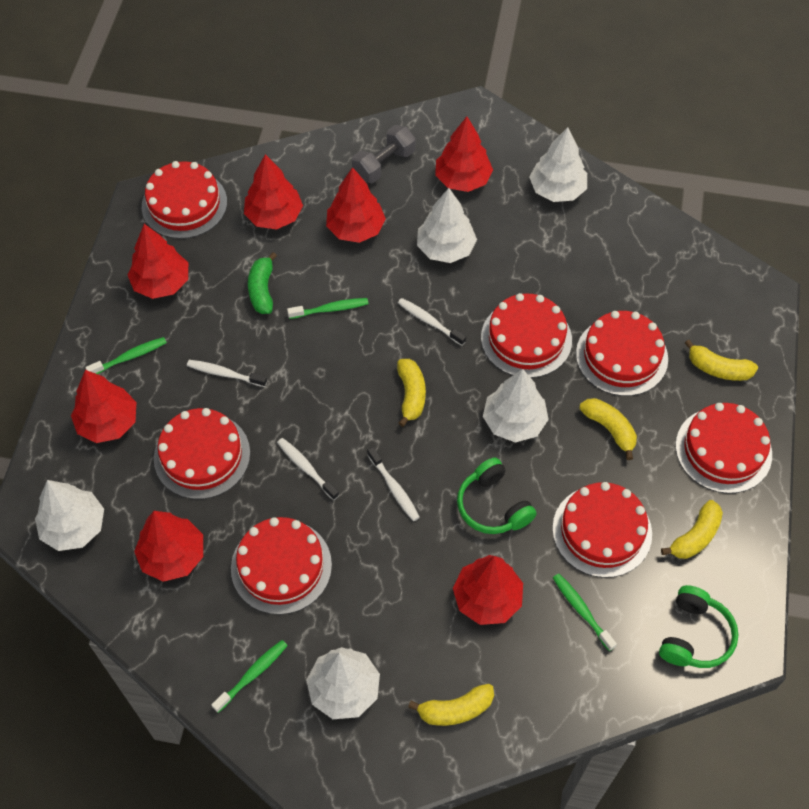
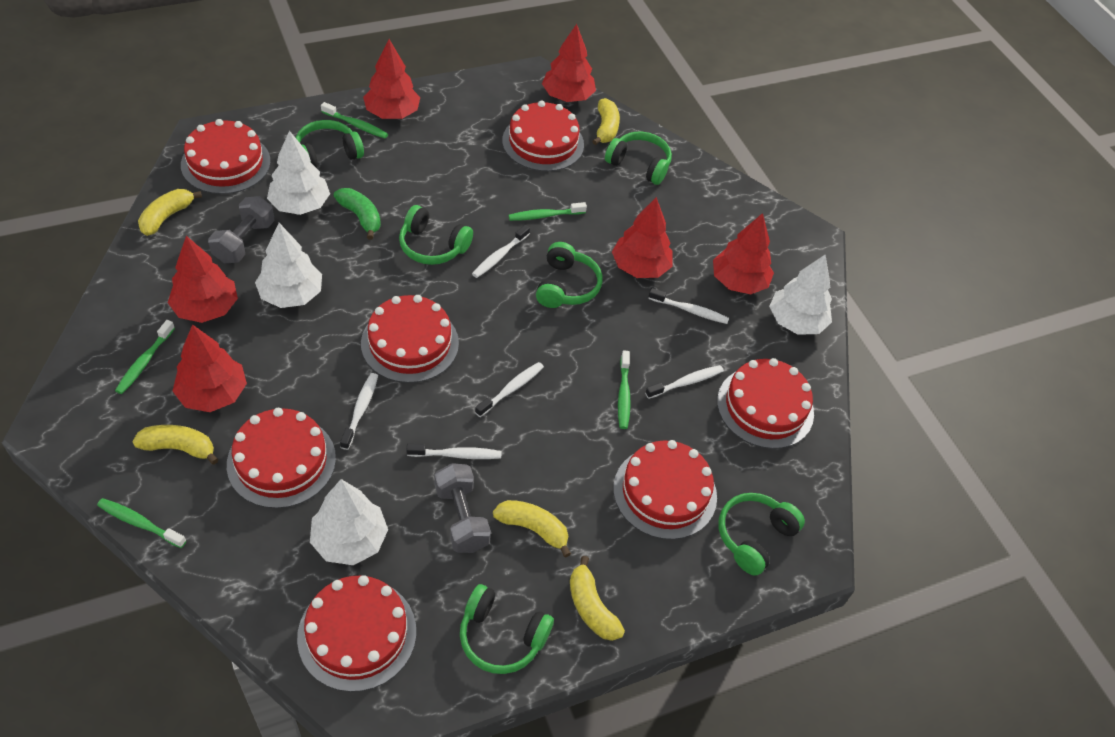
green headphones: 2 -> 6
green toothbrush: 4 -> 5
grey dumbbell: 1 -> 2
red tree: 7 -> 6
white toothbrush: 4 -> 6
white tree: 5 -> 4

